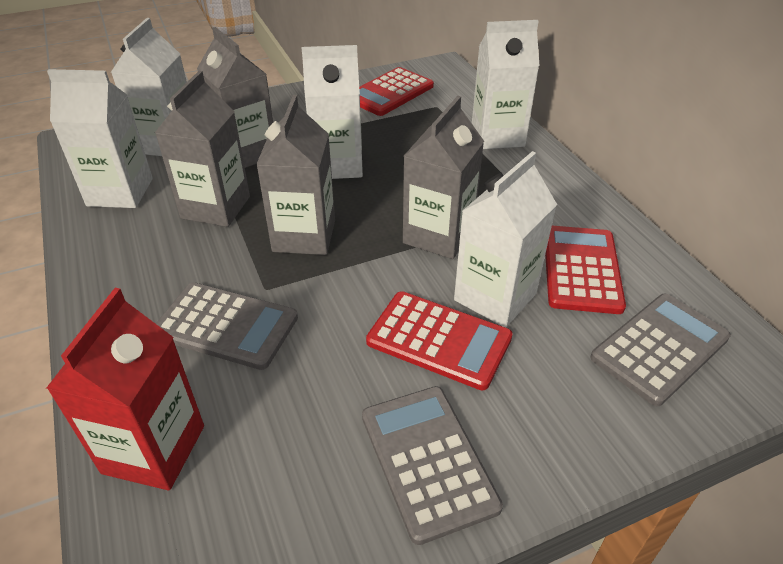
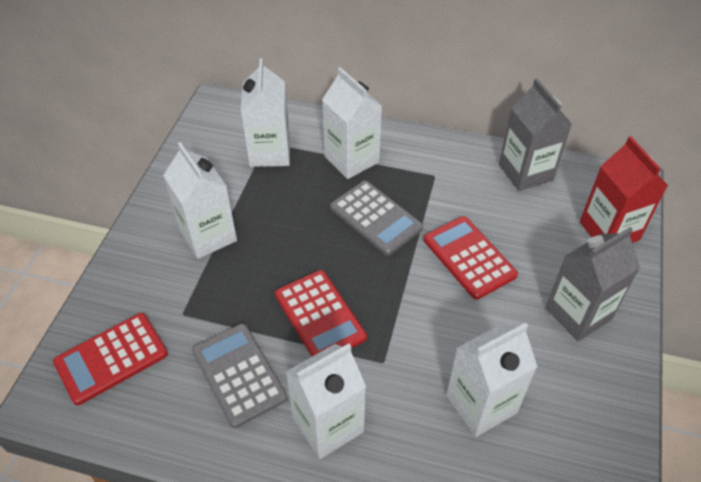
grey calculator: 3 -> 2
grey carton: 4 -> 2

